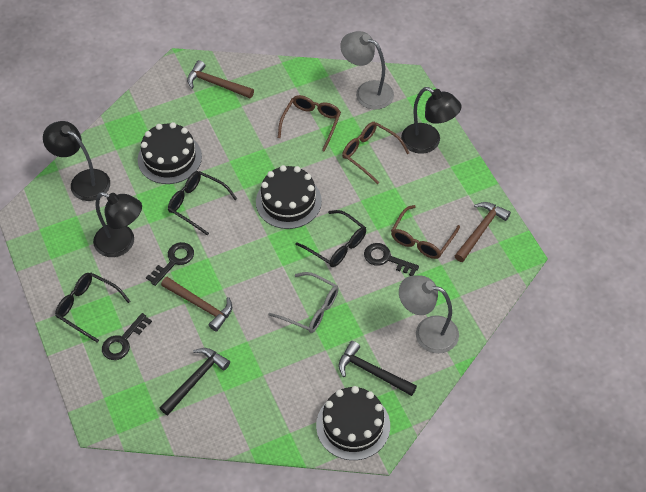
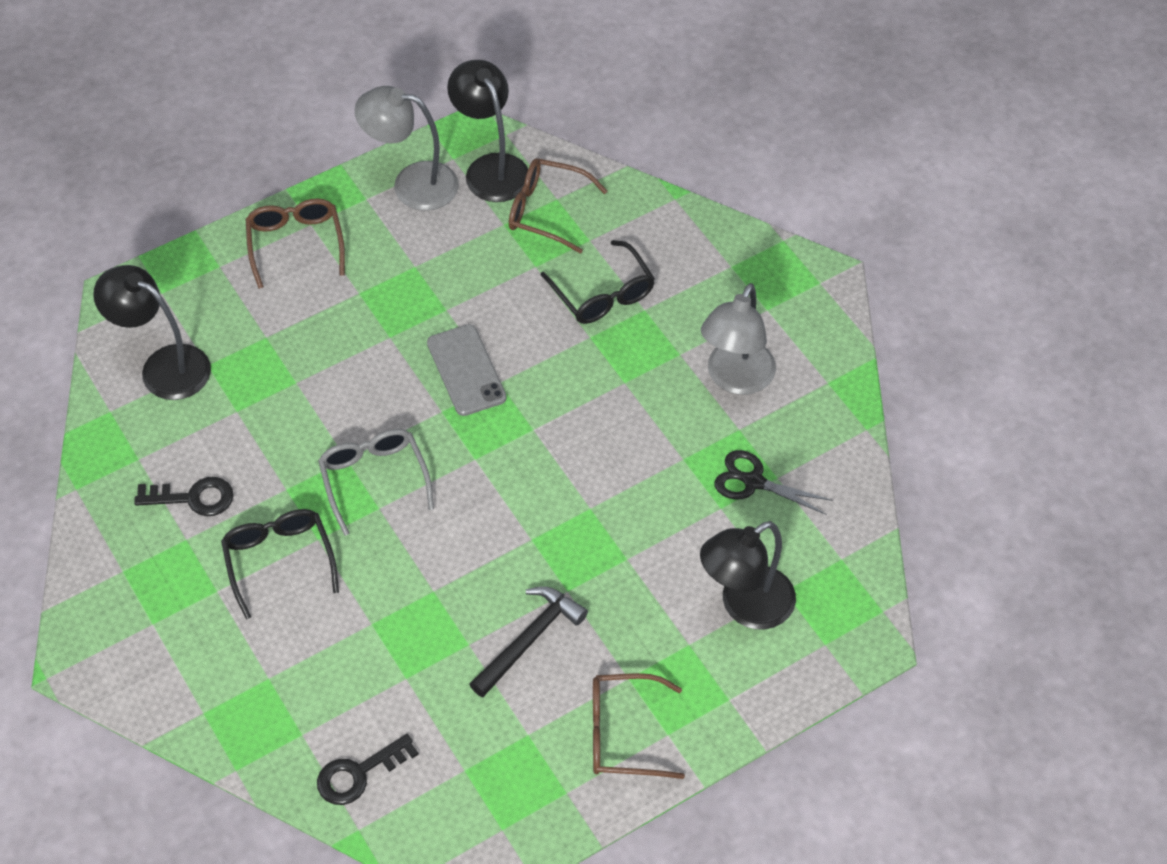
black cake: 3 -> 0
black glasses: 3 -> 2
black hammer: 2 -> 1
black key: 3 -> 2
black scissors: 0 -> 1
brown hammer: 3 -> 0
grey phone: 0 -> 1

